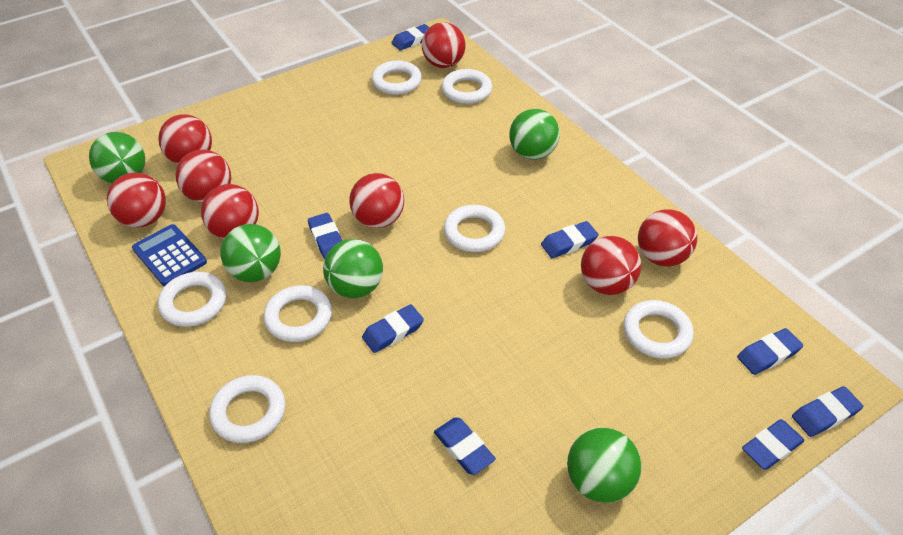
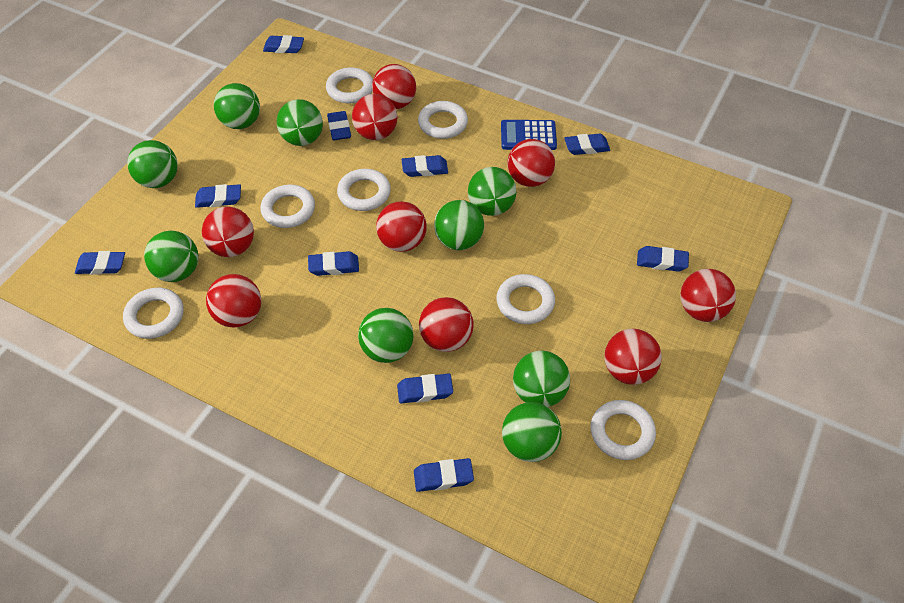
blue eraser: 8 -> 10
green ball: 5 -> 9
red ball: 8 -> 9

